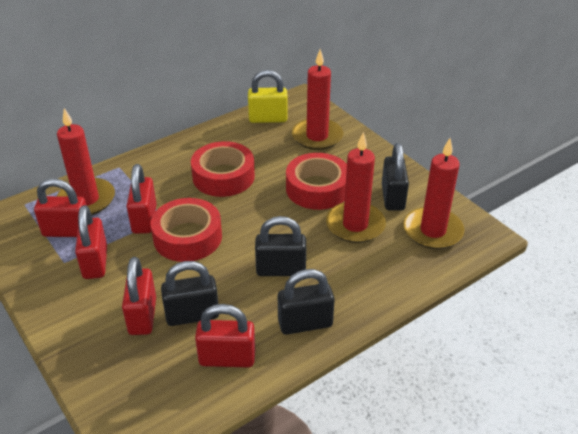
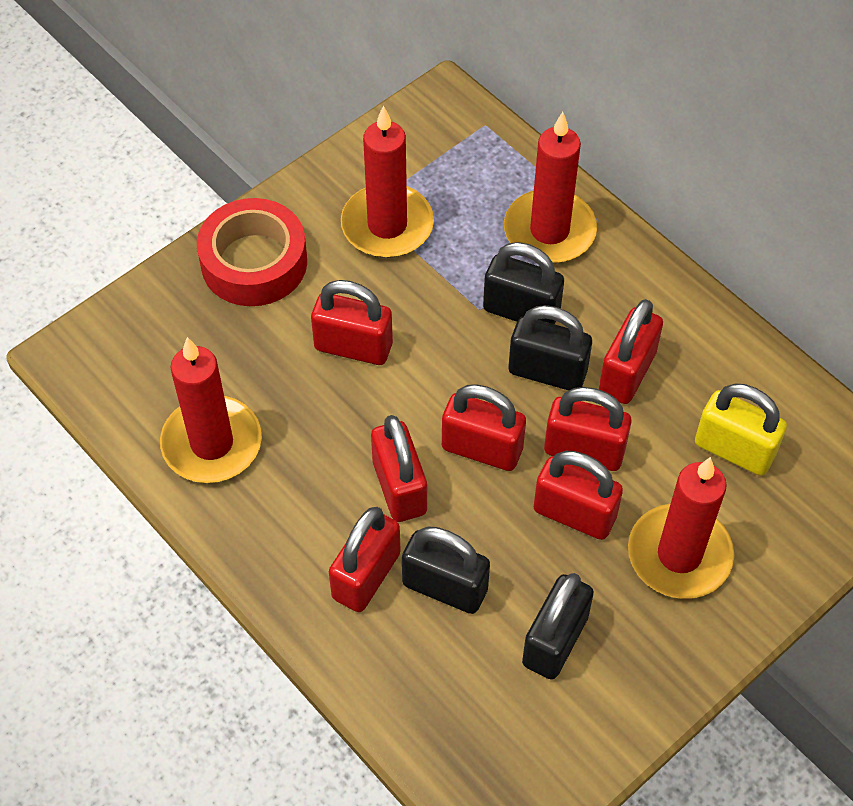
red padlock: 5 -> 7
red tape: 3 -> 1

